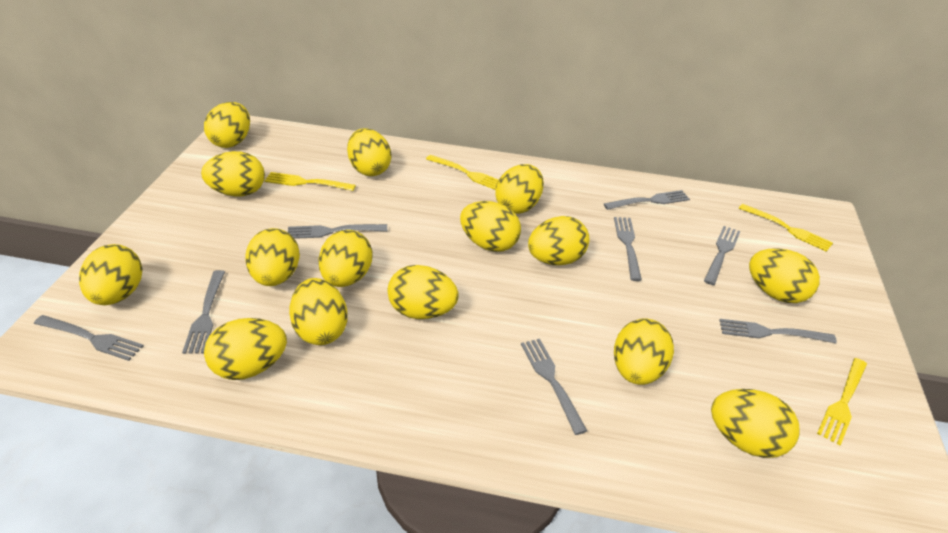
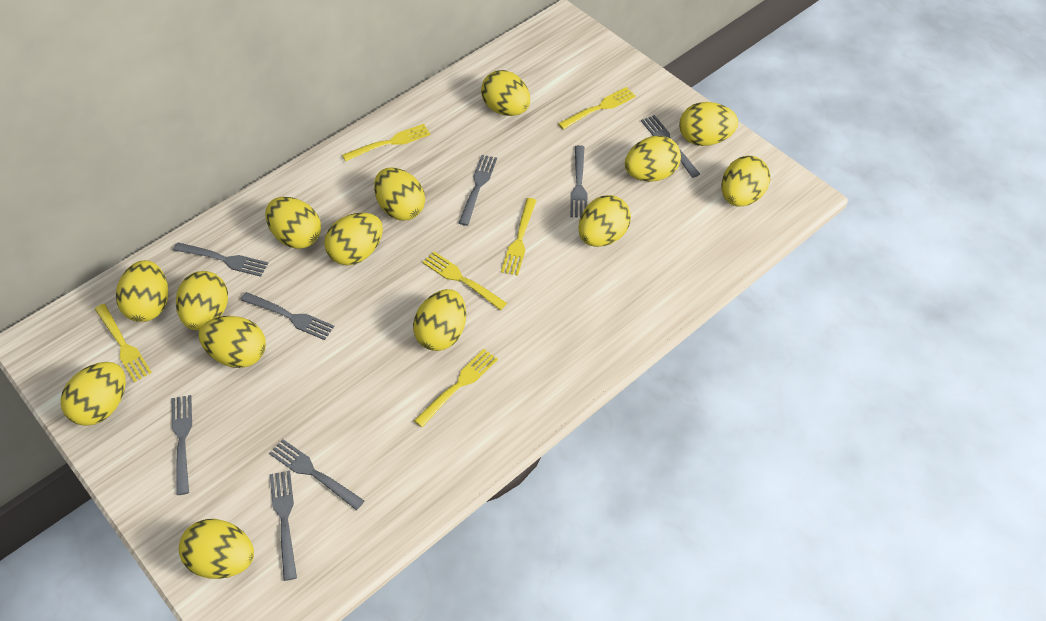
yellow egg: 15 -> 14
yellow fork: 4 -> 6

